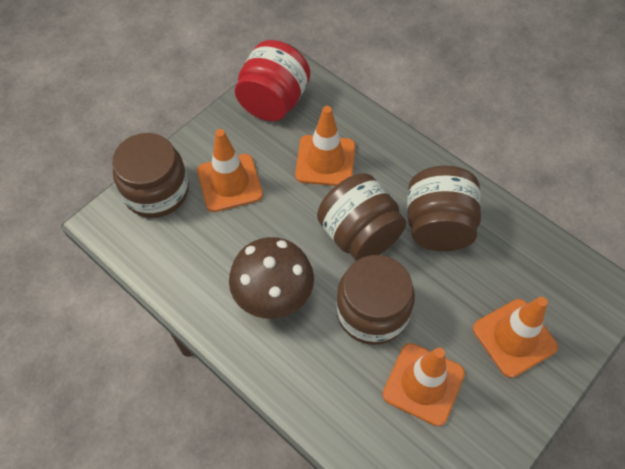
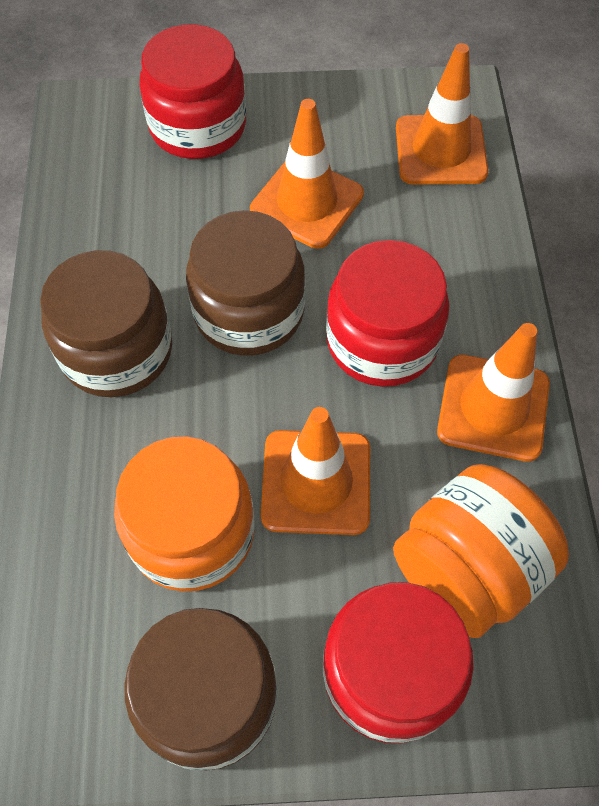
brown jar: 4 -> 3
brown mushroom: 1 -> 0
orange jar: 0 -> 2
red jar: 1 -> 3

